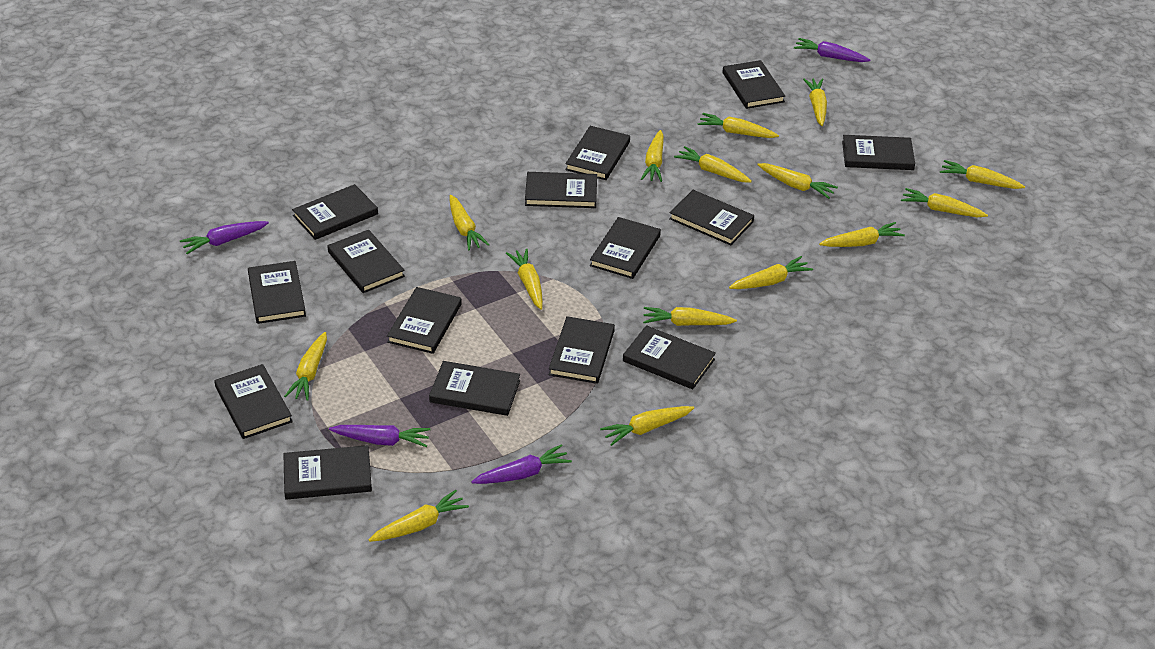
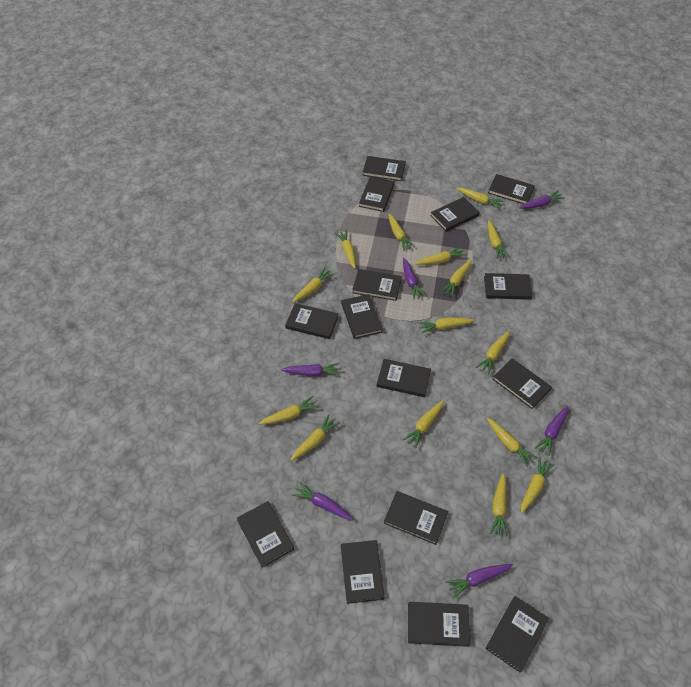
purple carrot: 4 -> 6

